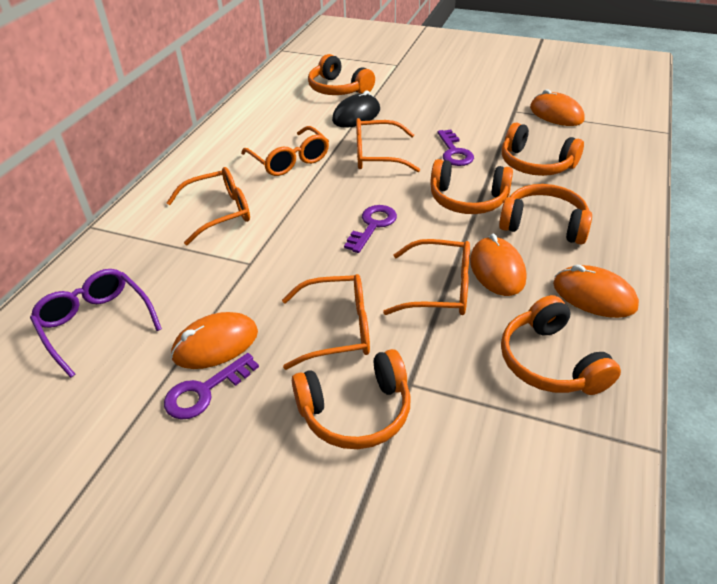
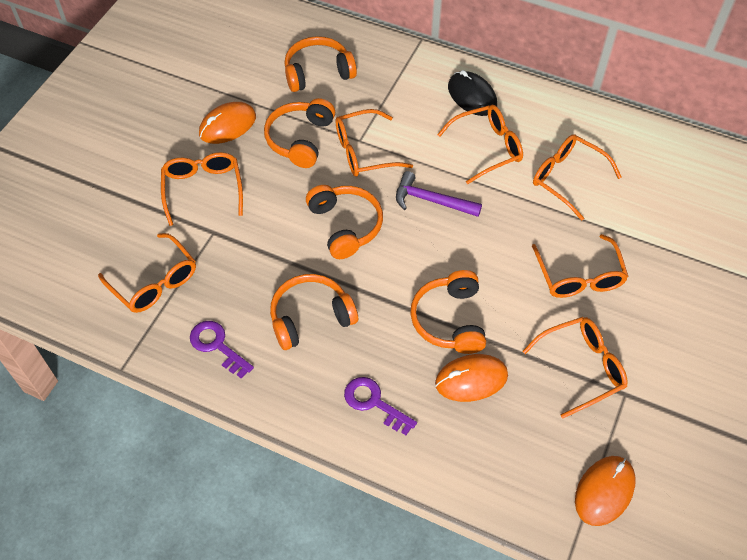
orange glasses: 5 -> 7
orange headphones: 6 -> 5
orange mouse: 4 -> 3
purple glasses: 1 -> 0
purple hammer: 0 -> 1
purple key: 3 -> 2

